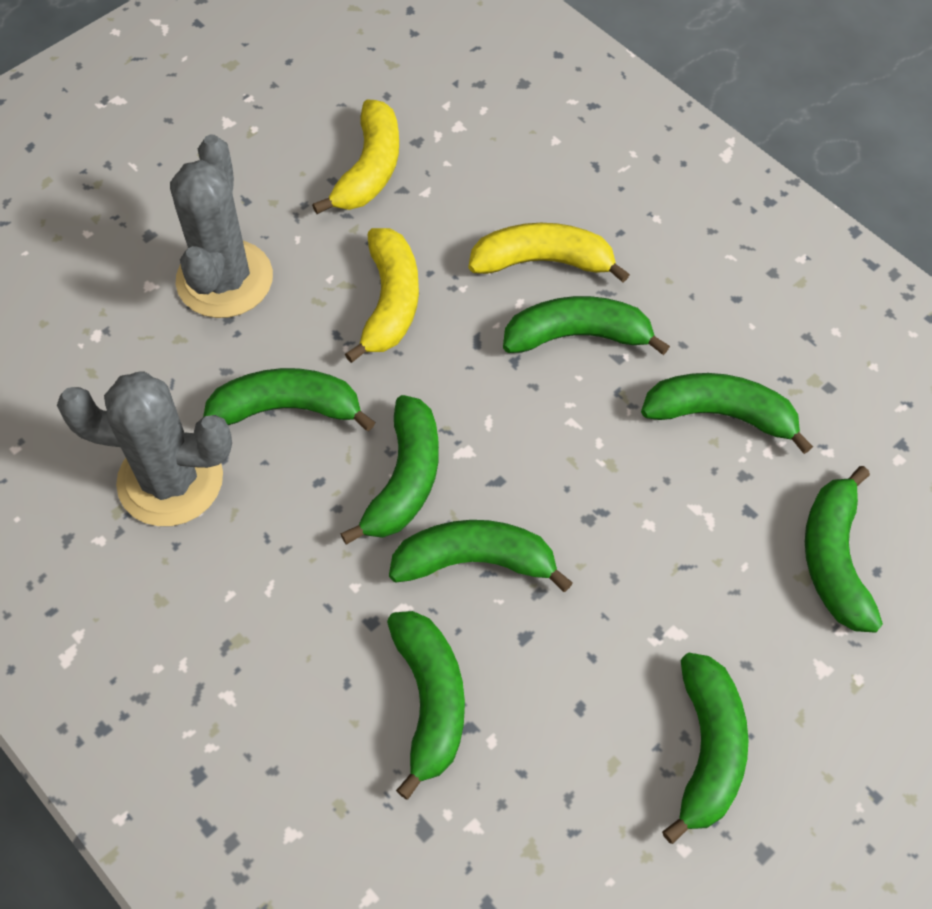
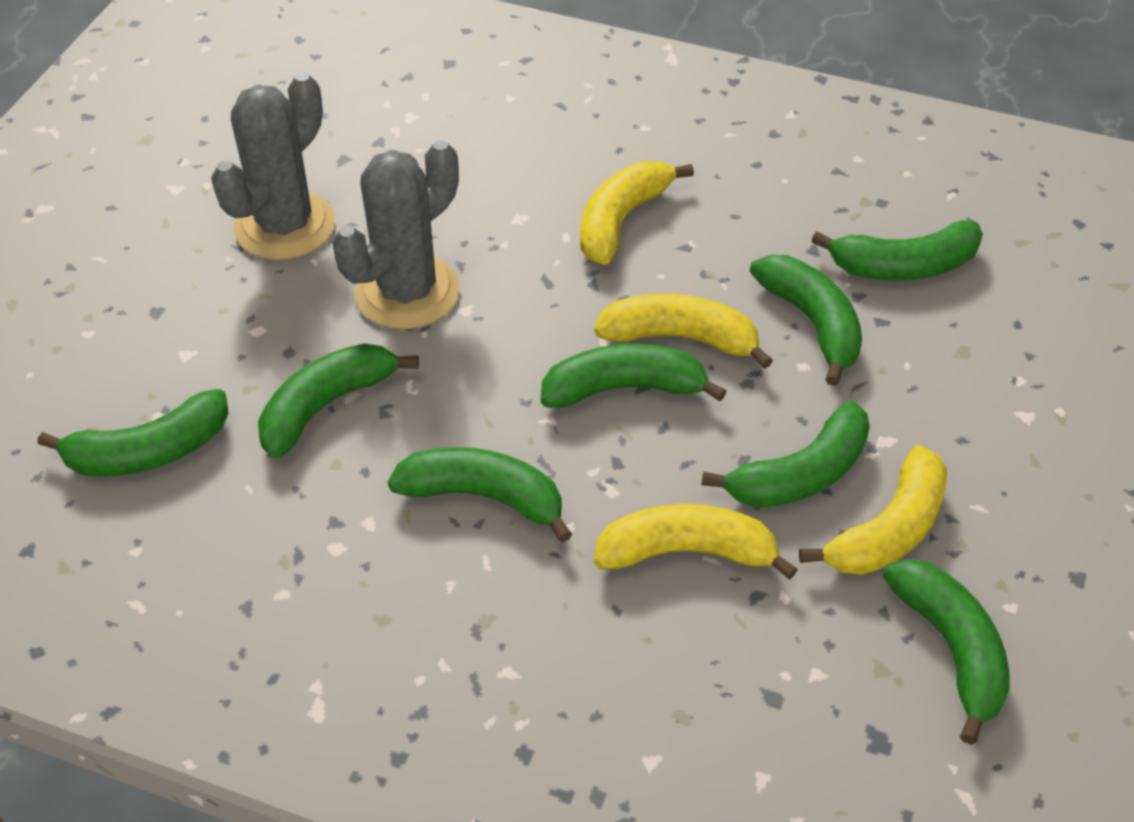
yellow banana: 3 -> 4

